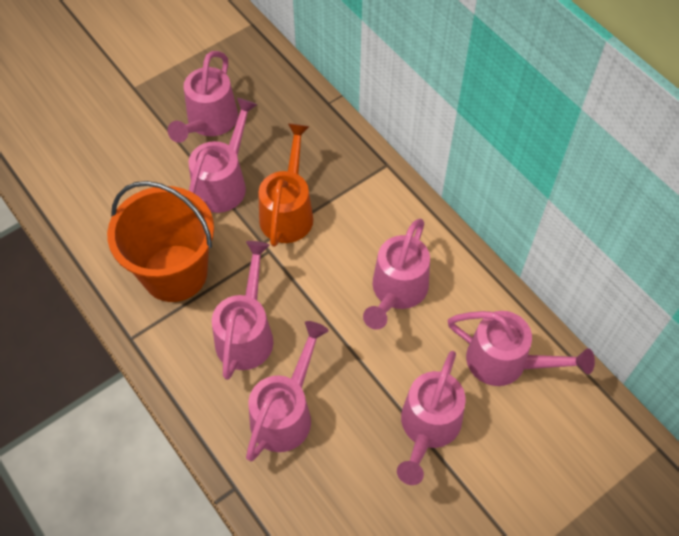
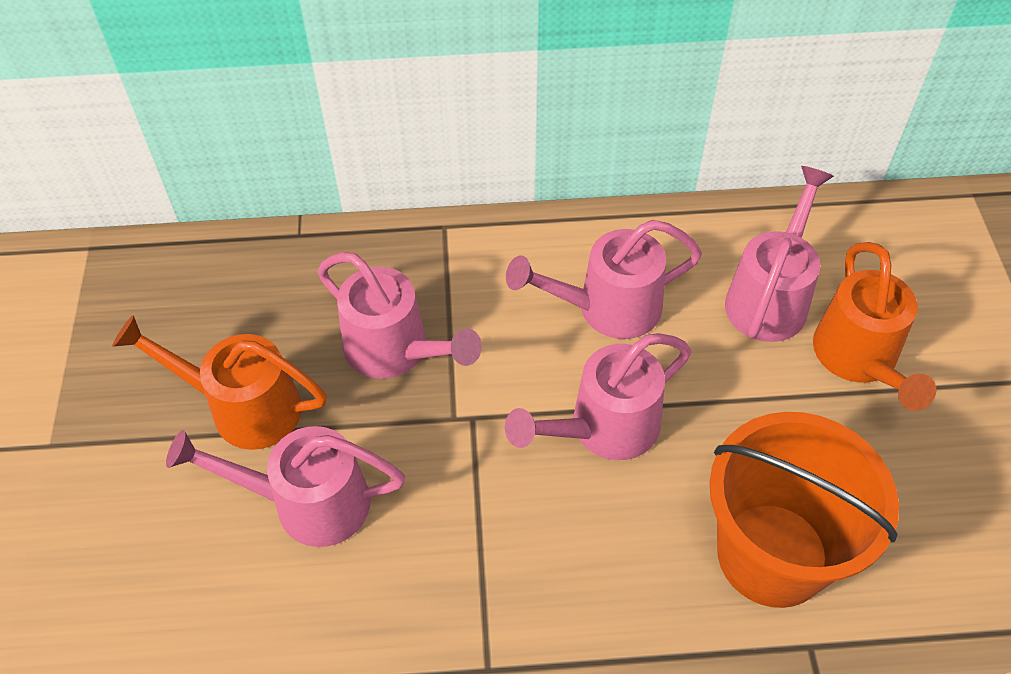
orange watering can: 1 -> 2
pink watering can: 7 -> 5

